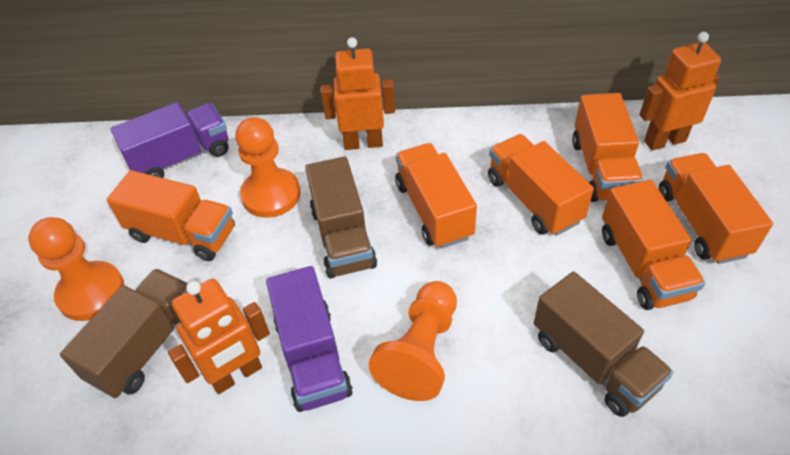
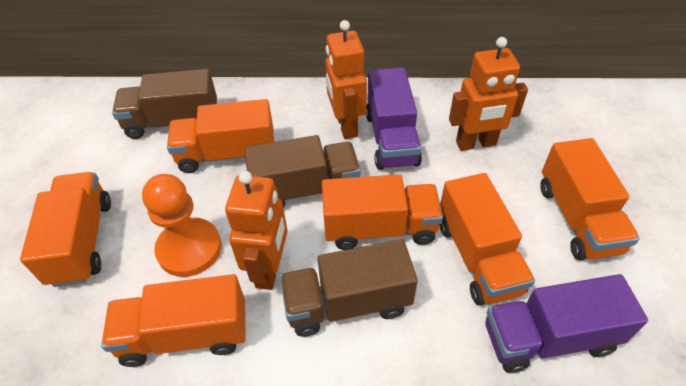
orange pawn: 3 -> 1

